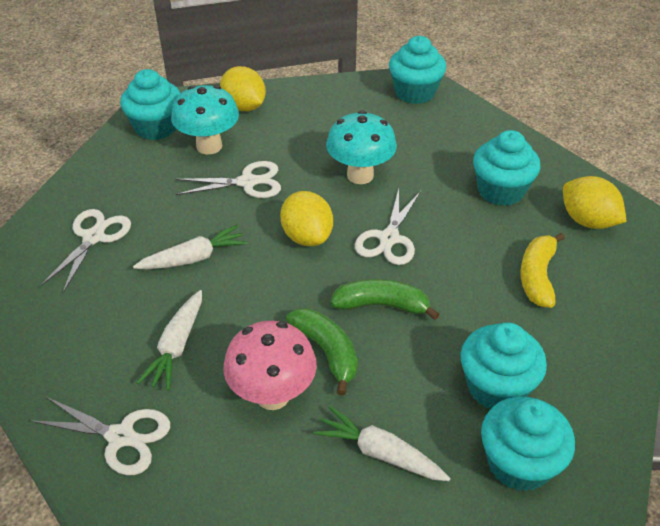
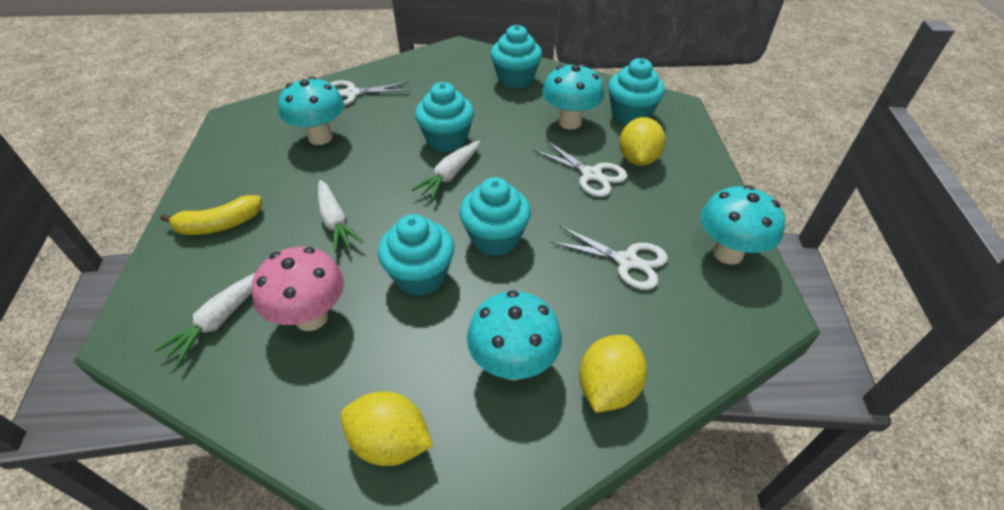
green banana: 2 -> 0
turquoise mushroom: 2 -> 4
white scissors: 4 -> 3

